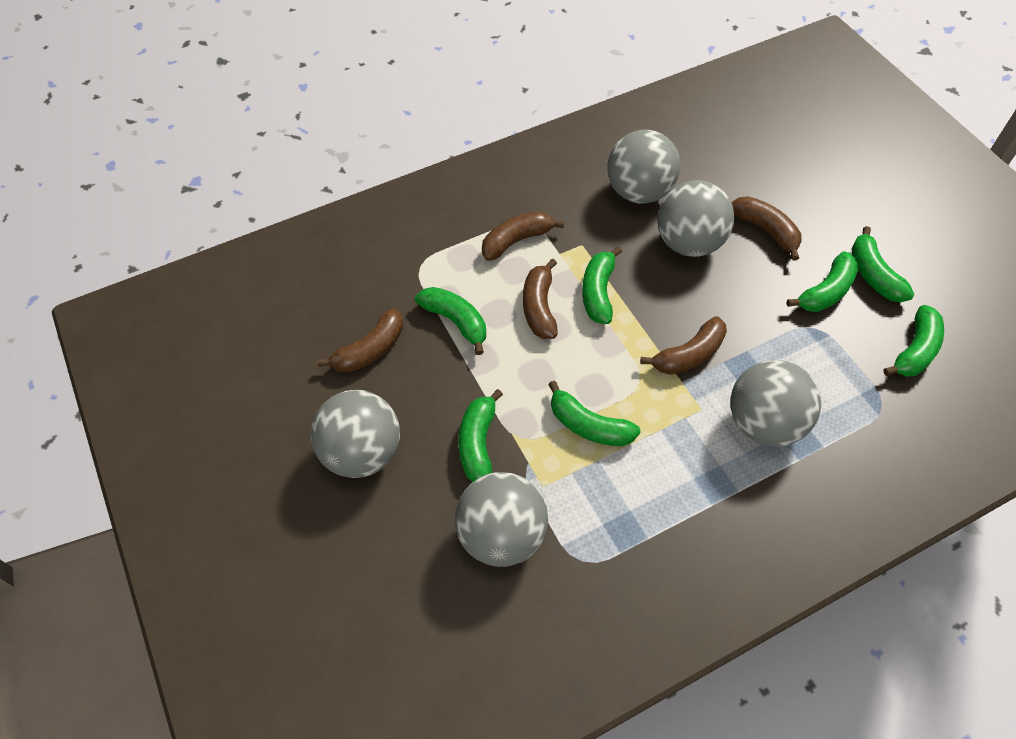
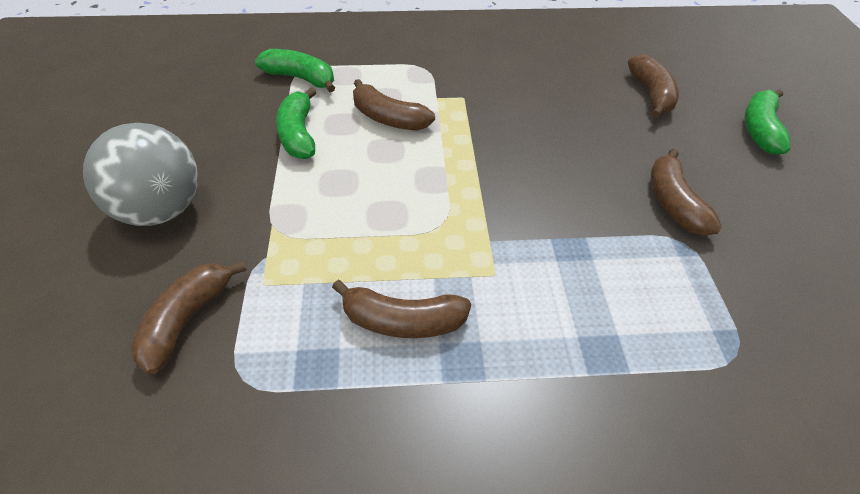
green banana: 7 -> 3
grey ball: 5 -> 1

